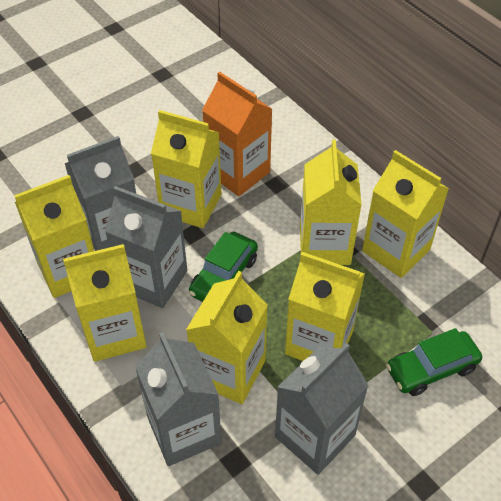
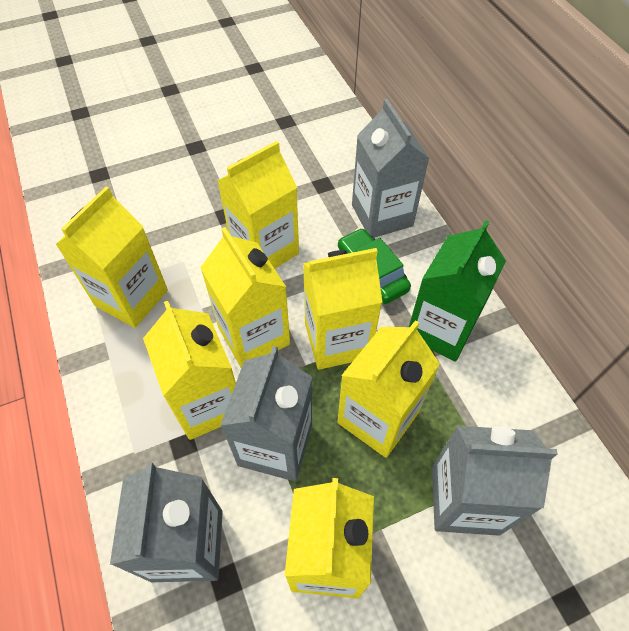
green car: 2 -> 1
green carton: 0 -> 1
orange carton: 1 -> 0

